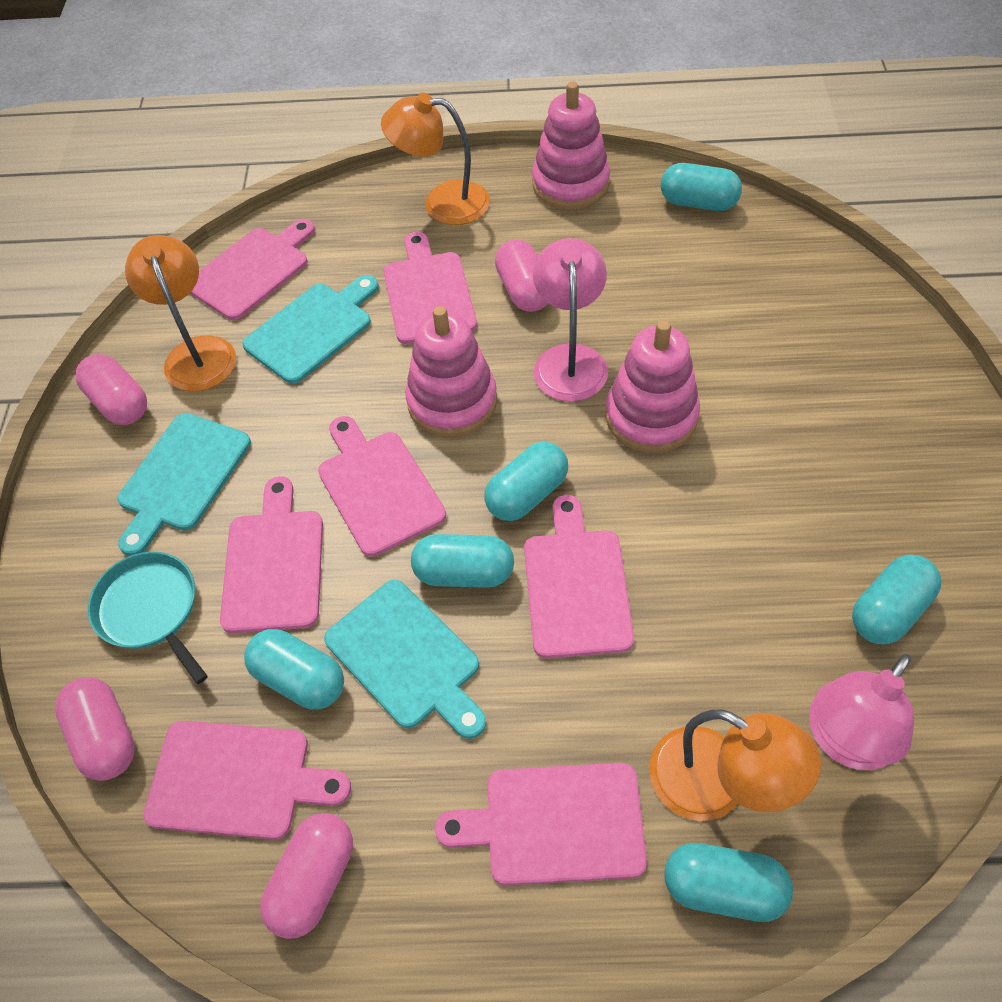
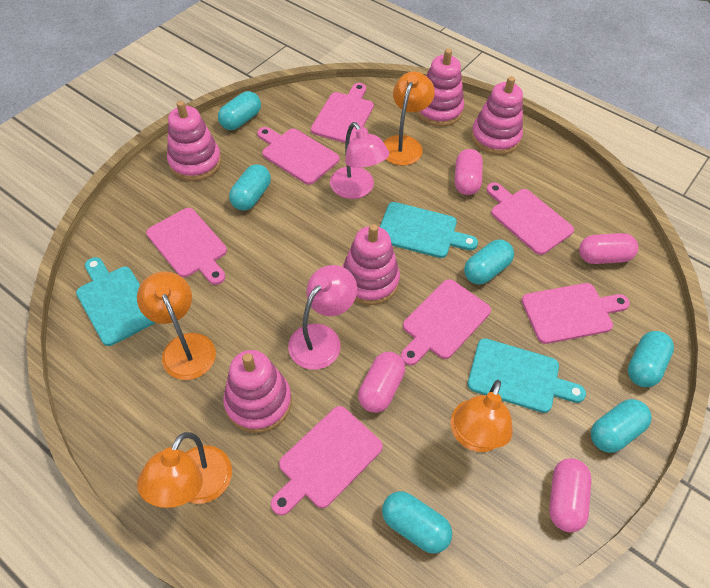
orange lamp: 3 -> 4
pink stacking toy: 3 -> 5
turquoise pan: 1 -> 0

